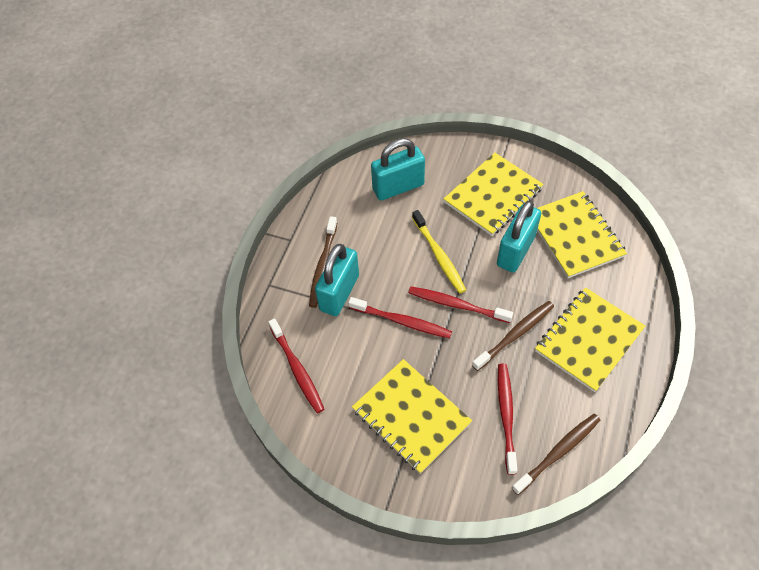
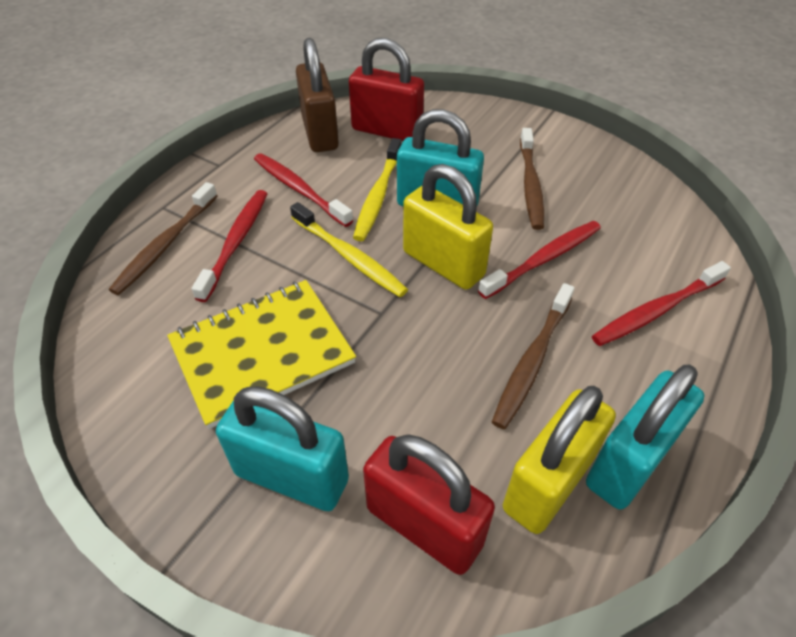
brown padlock: 0 -> 1
red padlock: 0 -> 2
yellow notebook: 4 -> 1
yellow padlock: 0 -> 2
yellow toothbrush: 1 -> 2

